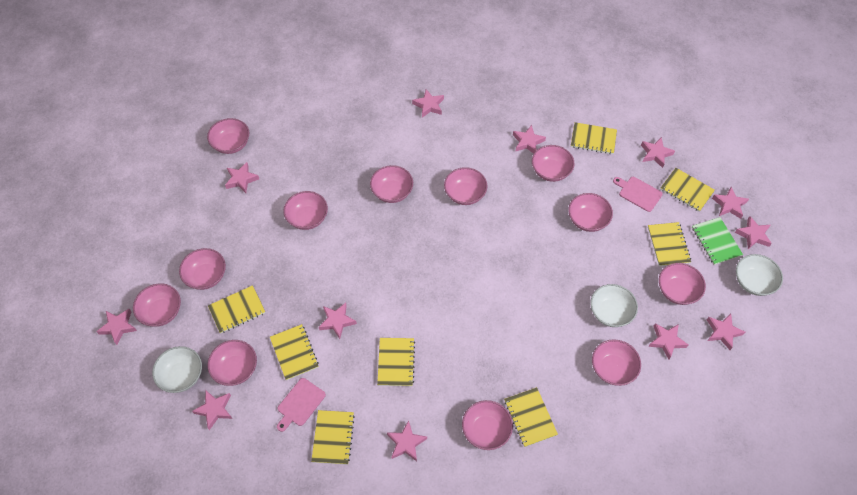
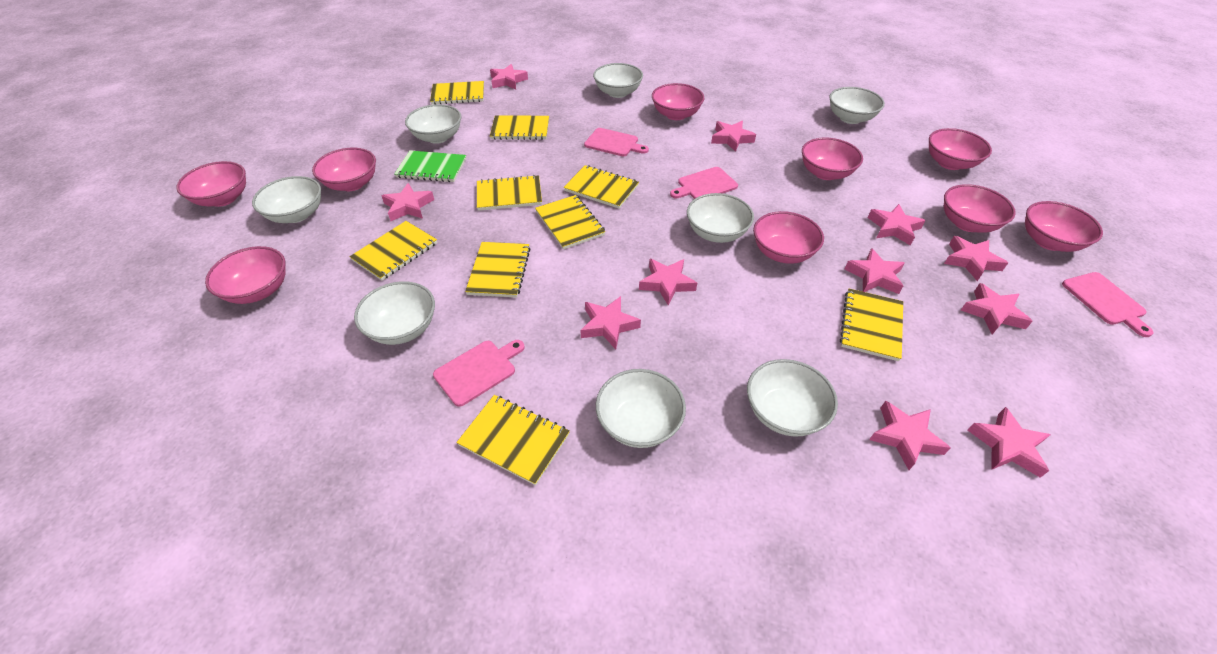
pink bowl: 12 -> 9
pink cutting board: 2 -> 4
pink star: 12 -> 11
white bowl: 3 -> 8
yellow notebook: 8 -> 9

